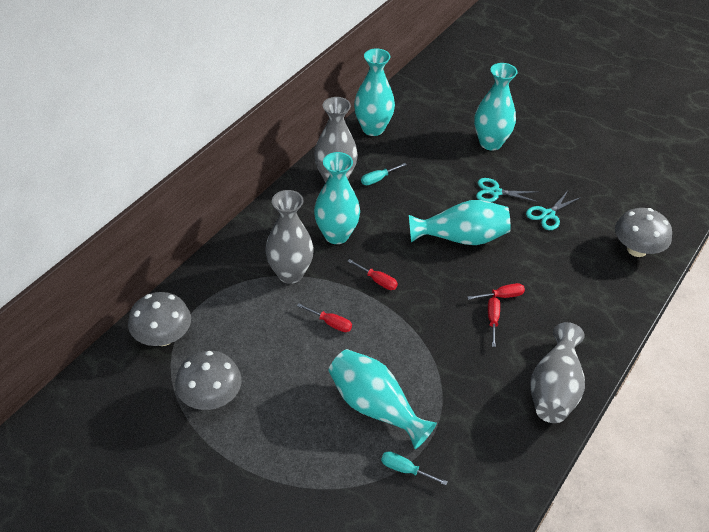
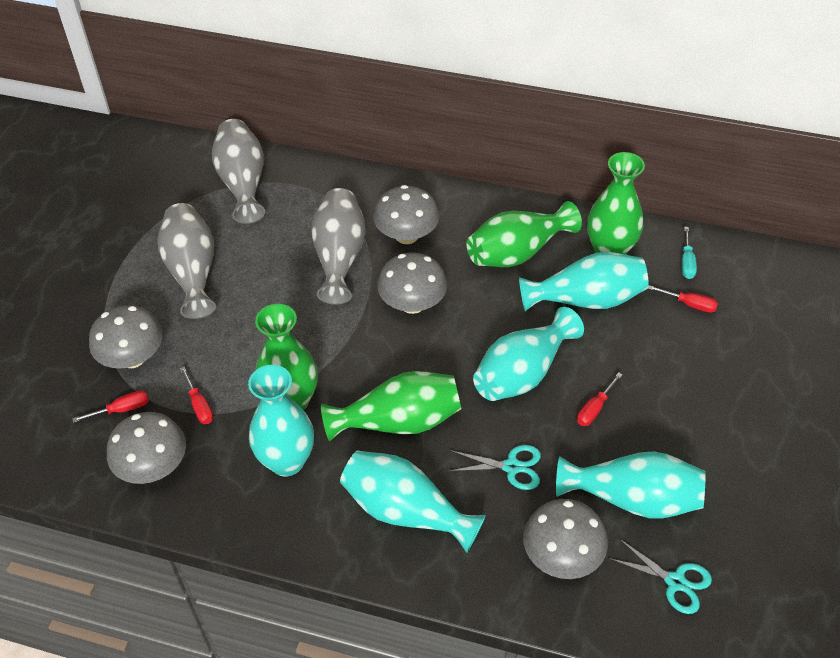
green vase: 0 -> 4
grey mushroom: 3 -> 5
turquoise screwdriver: 2 -> 1

